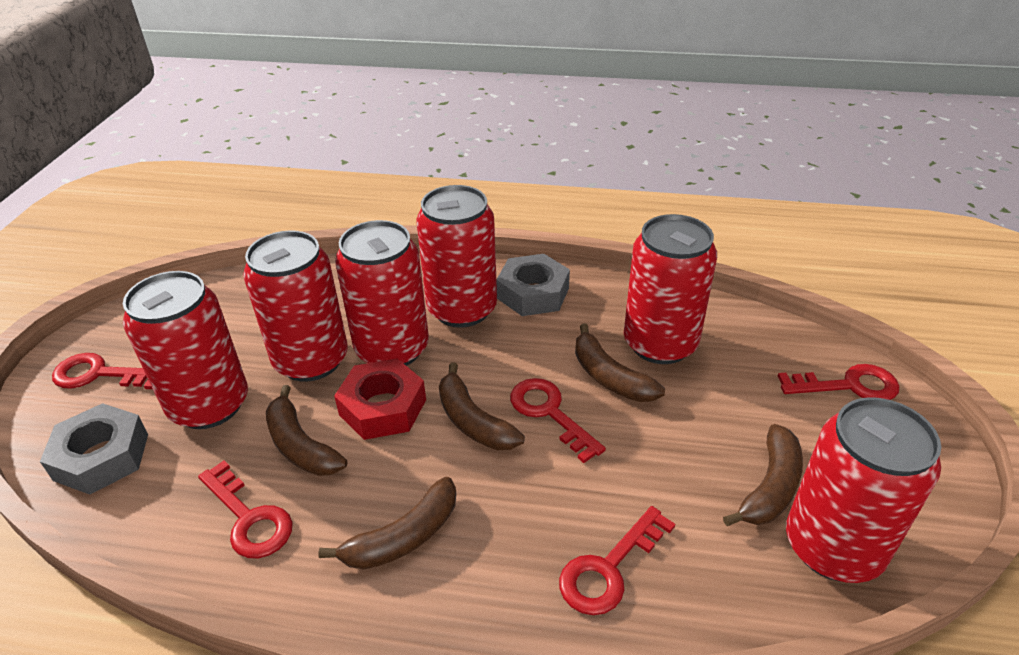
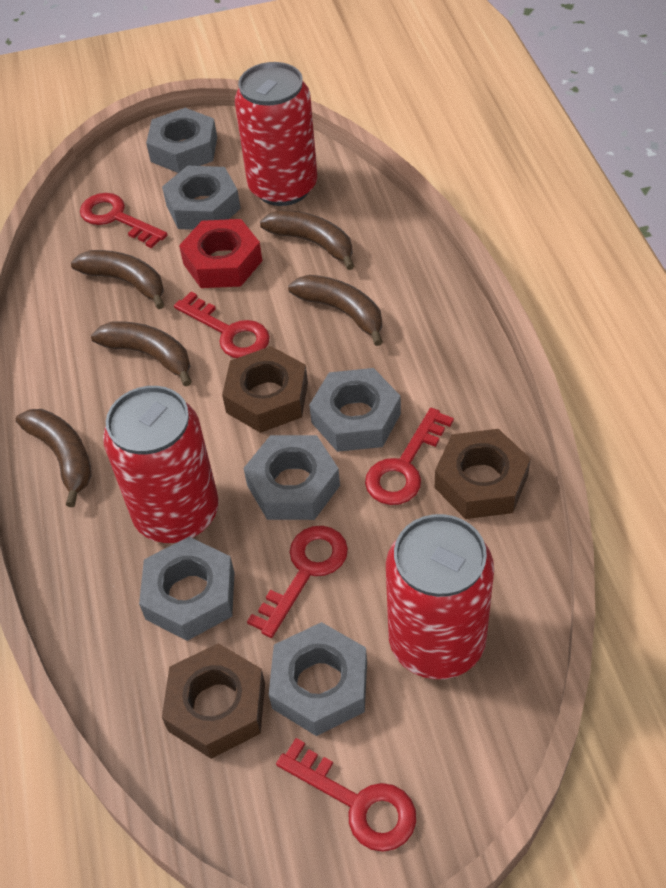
brown nut: 0 -> 3
grey nut: 2 -> 6
red can: 6 -> 3

